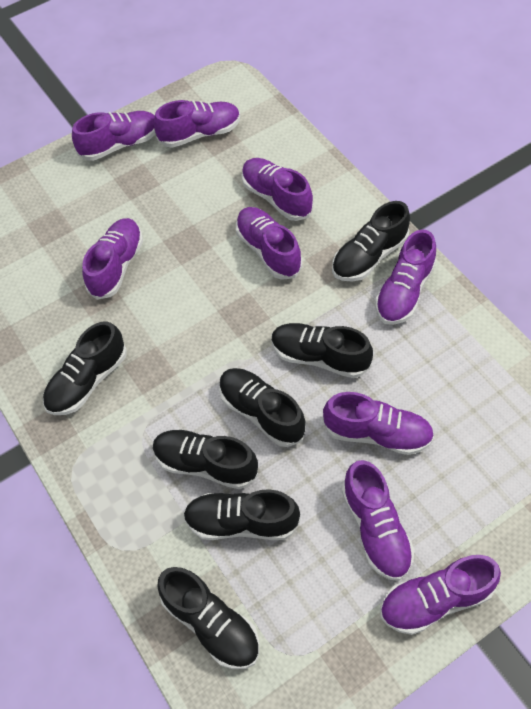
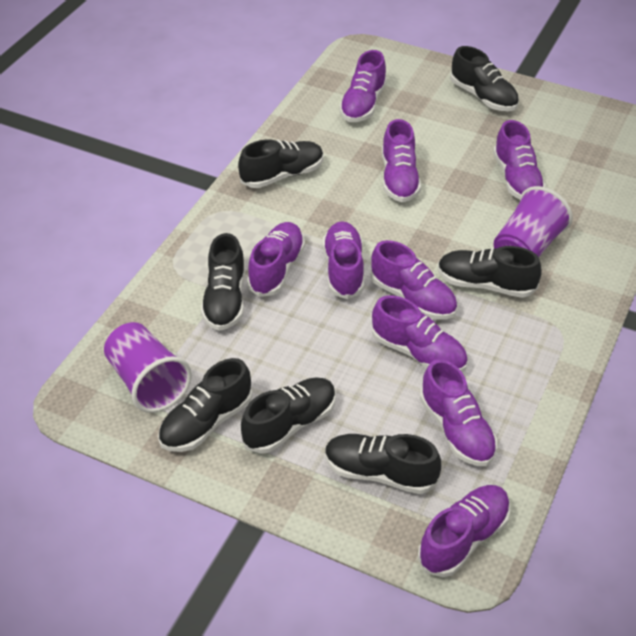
purple cup: 0 -> 2

